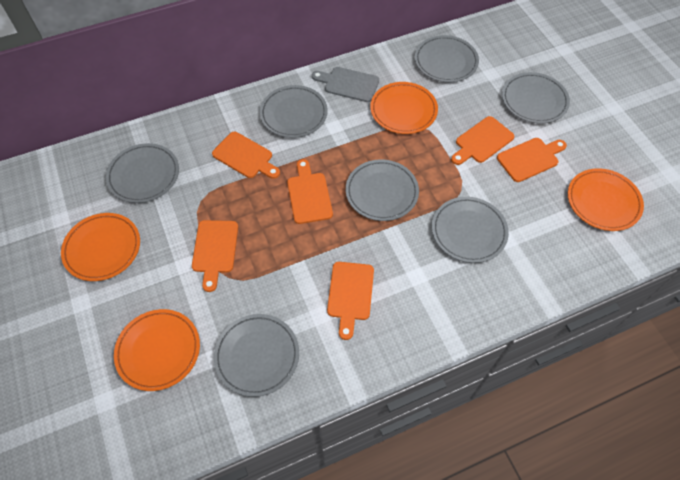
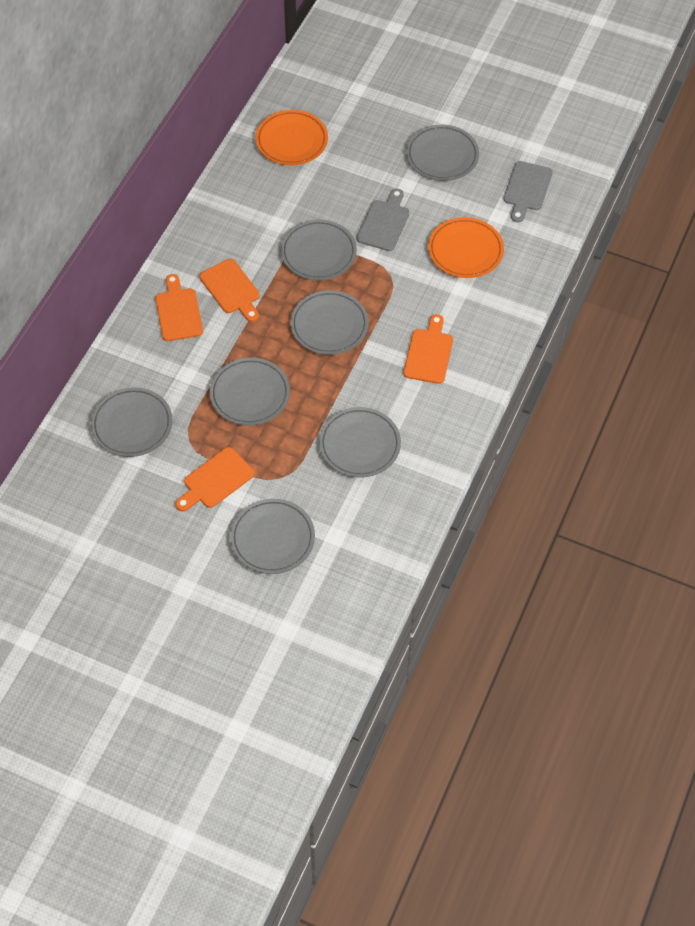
grey cutting board: 1 -> 2
orange cutting board: 6 -> 4
orange plate: 4 -> 2

